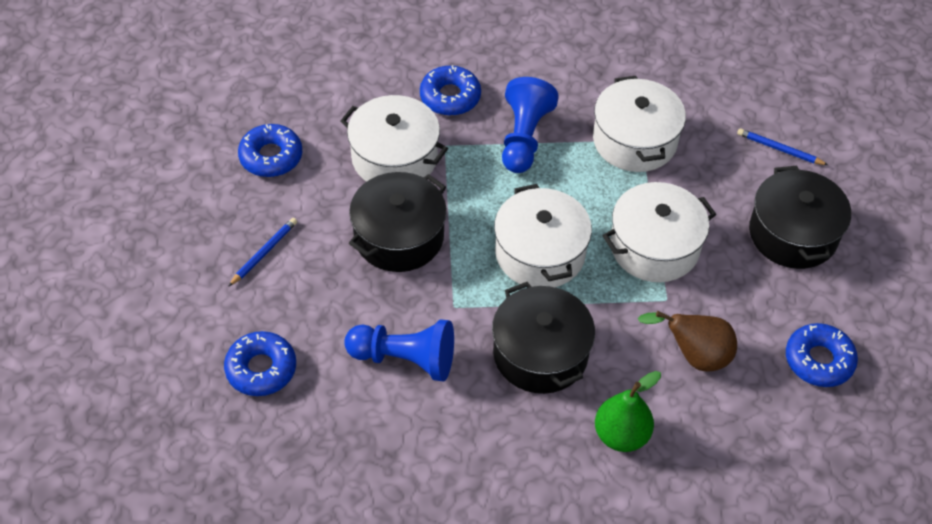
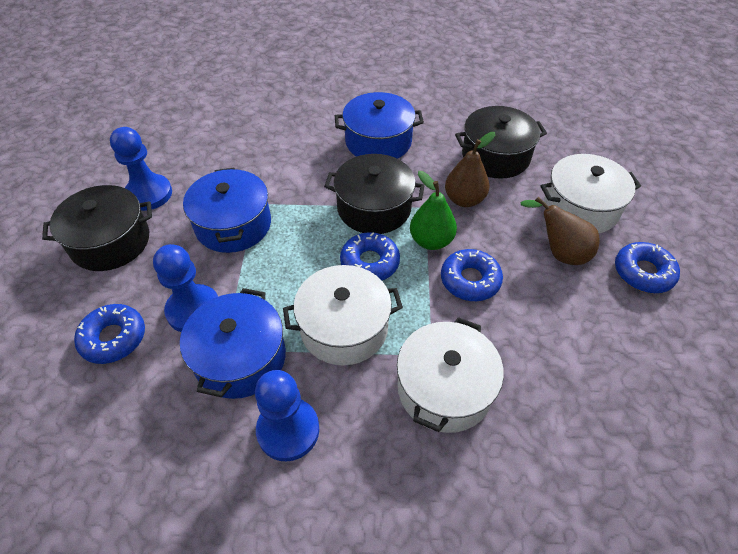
blue pawn: 2 -> 3
blue pencil: 2 -> 0
blue pot: 0 -> 3
brown pear: 1 -> 2
white pot: 4 -> 3

